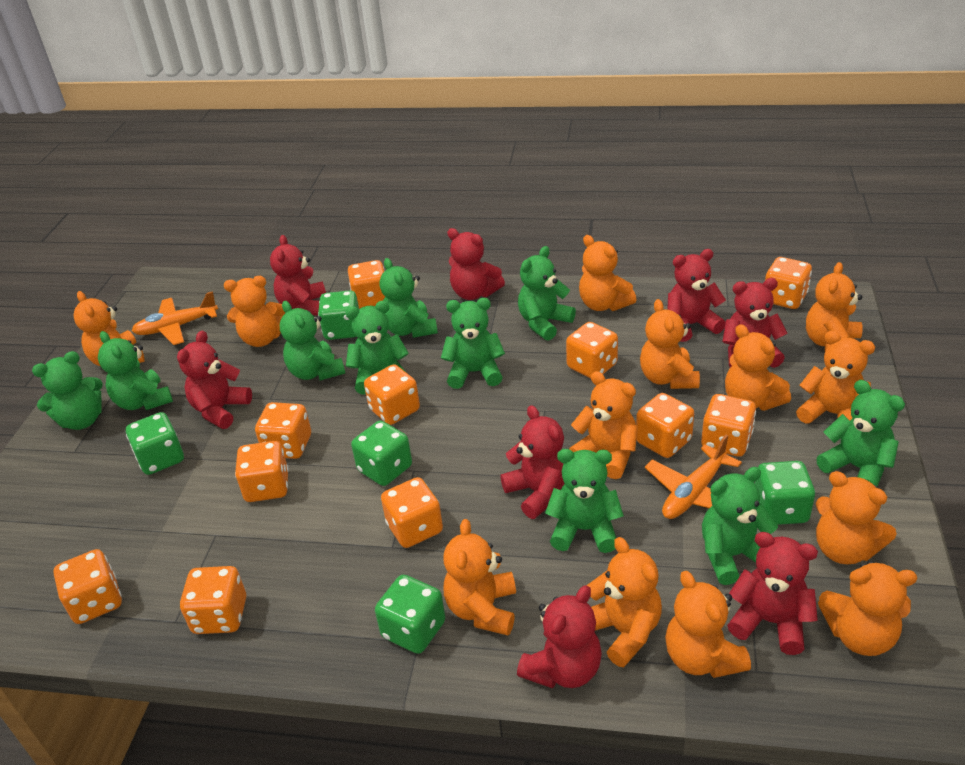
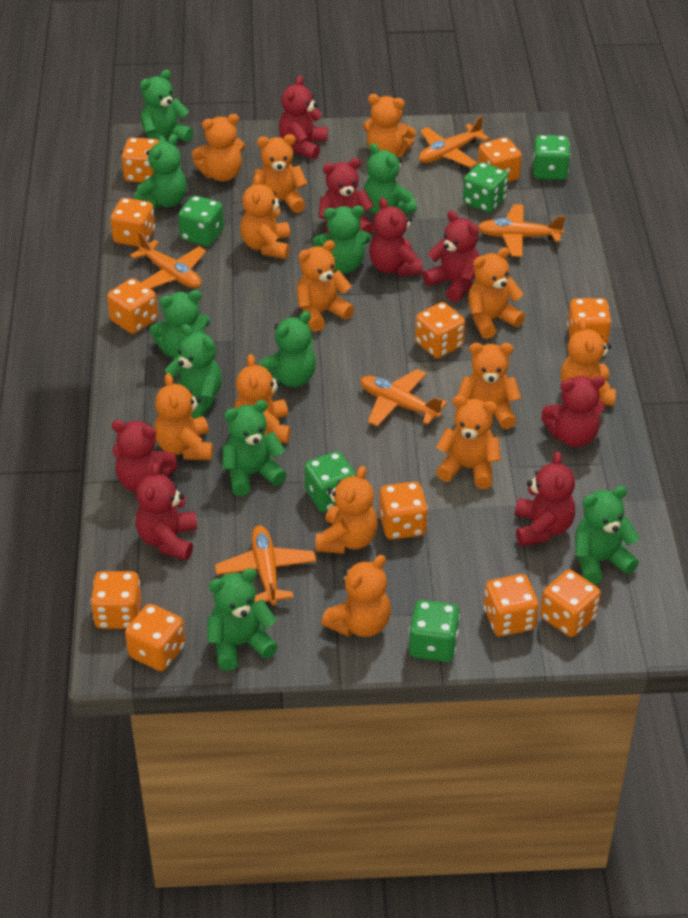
orange plane: 2 -> 5

